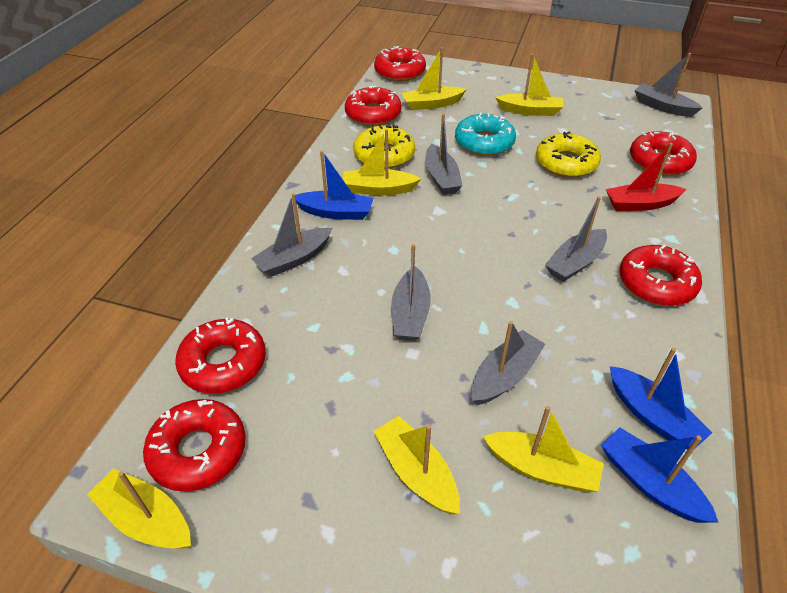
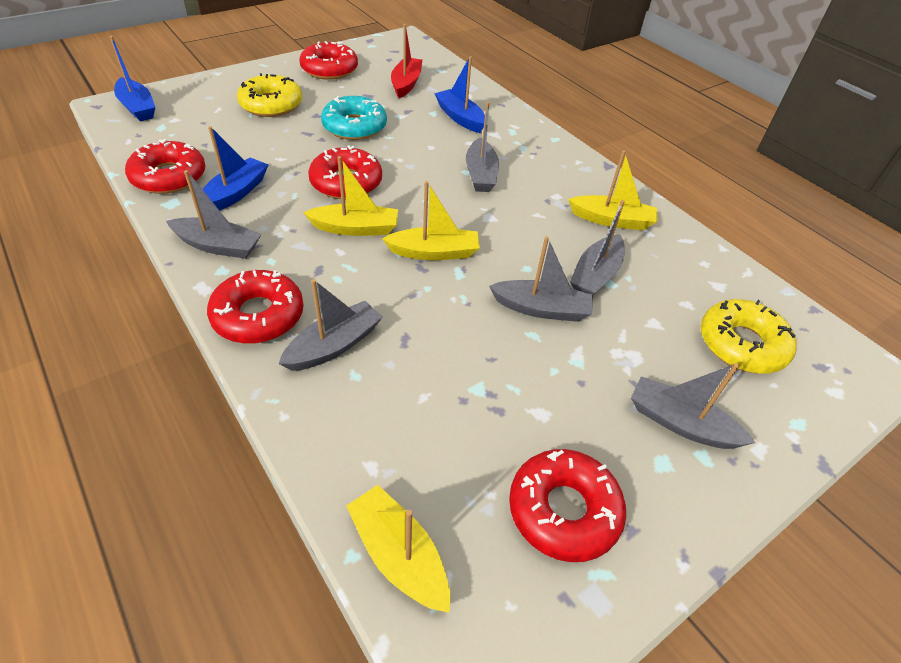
red donut: 6 -> 5
yellow boat: 6 -> 4

